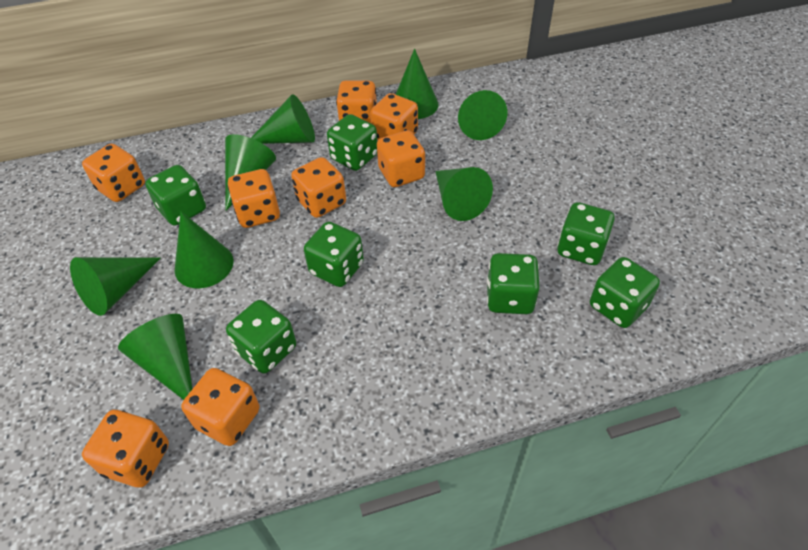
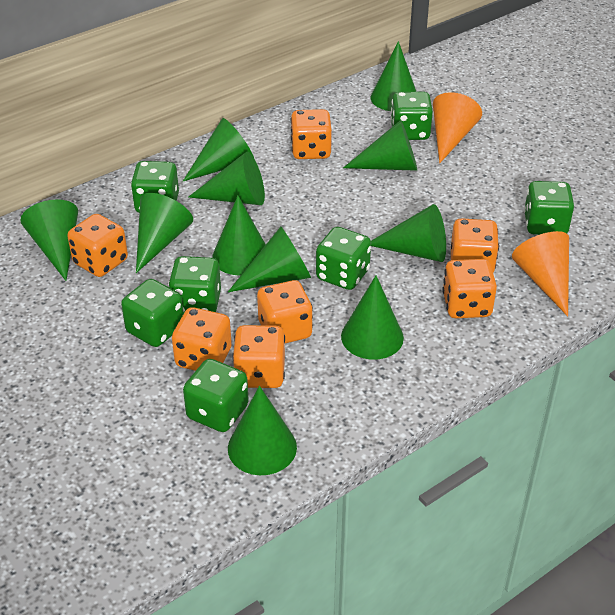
green cone: 8 -> 11
orange cone: 0 -> 2
orange dice: 8 -> 7

